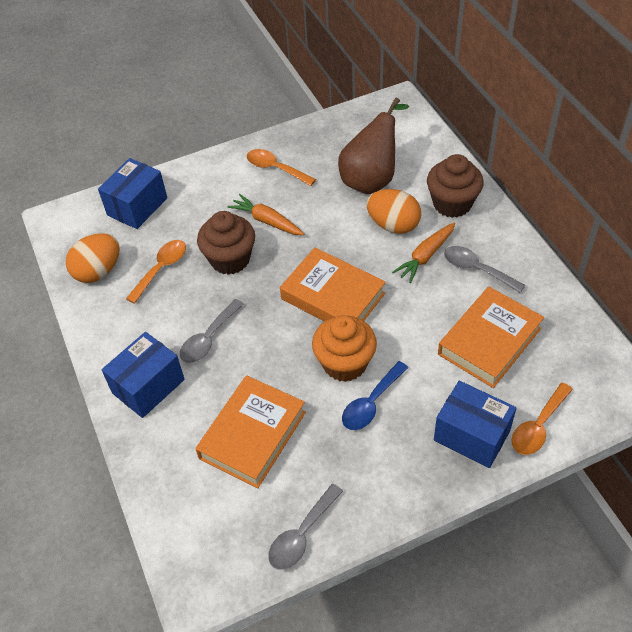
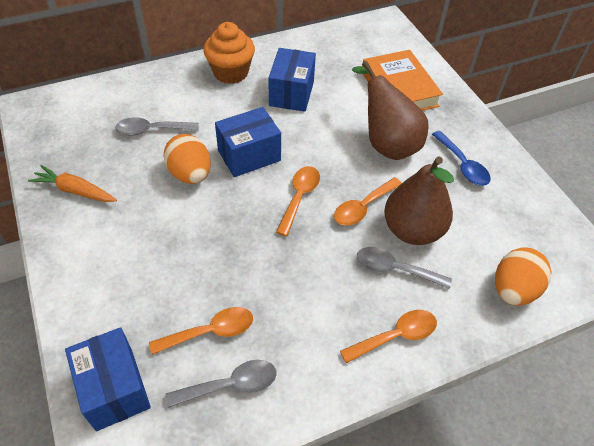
brown cupcake: 2 -> 0
brown pear: 1 -> 2
orange book: 3 -> 1
orange carrot: 2 -> 1
orange spoon: 3 -> 4

